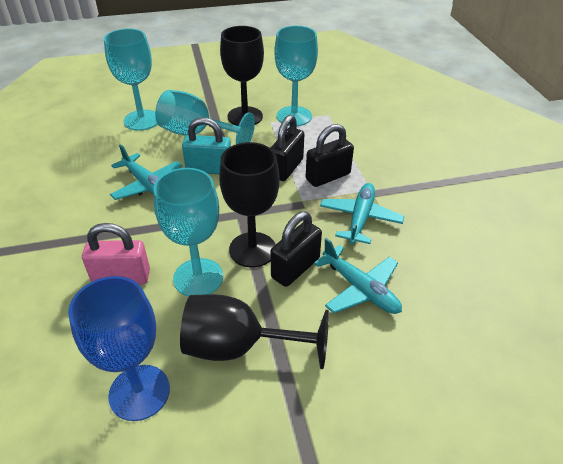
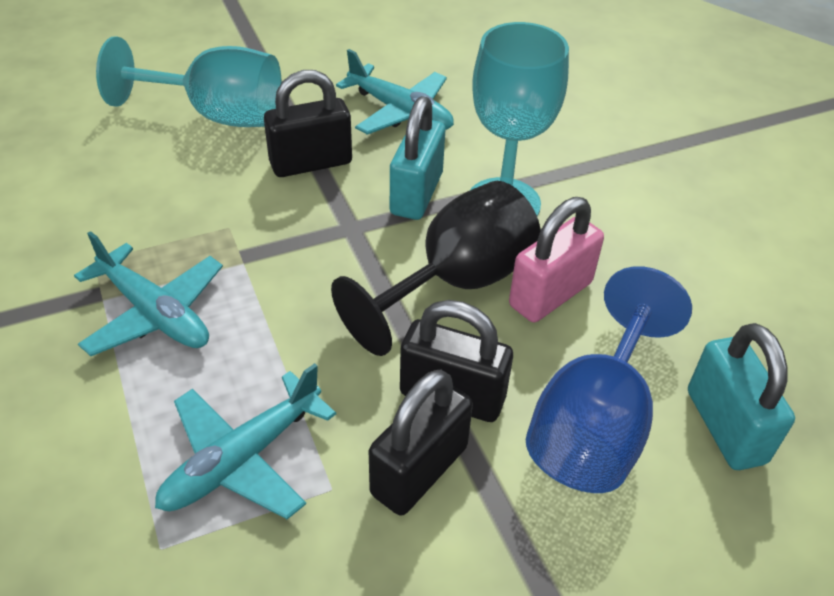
black goblet: 3 -> 1
turquoise goblet: 4 -> 2
turquoise padlock: 1 -> 2

